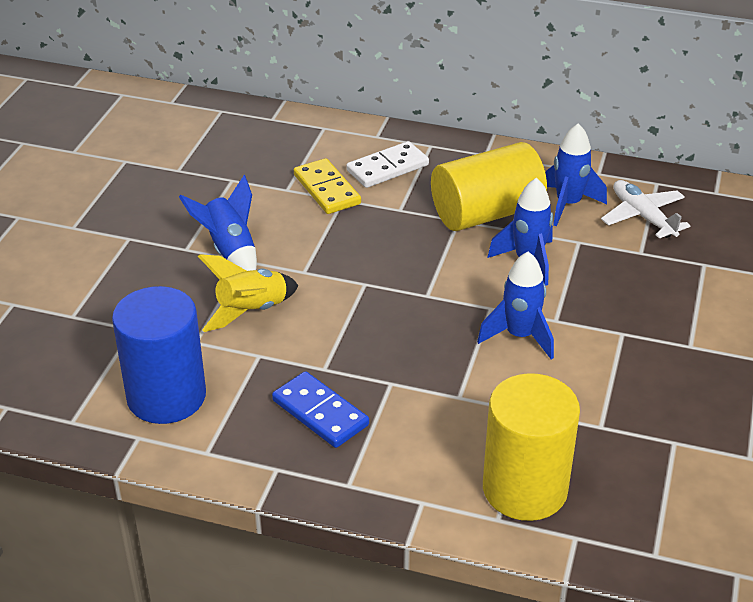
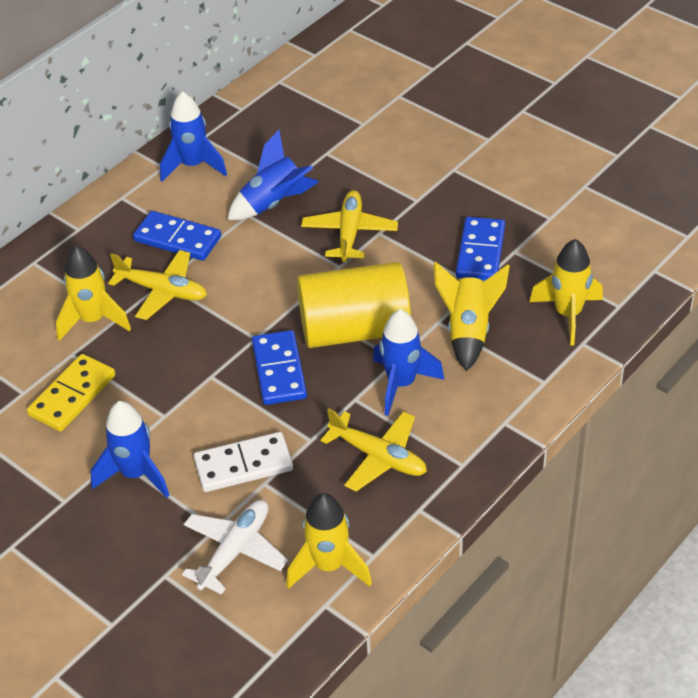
blue cylinder: 1 -> 0
blue domino: 1 -> 3
yellow cylinder: 2 -> 1
yellow plane: 0 -> 3
yellow rocket: 1 -> 4

